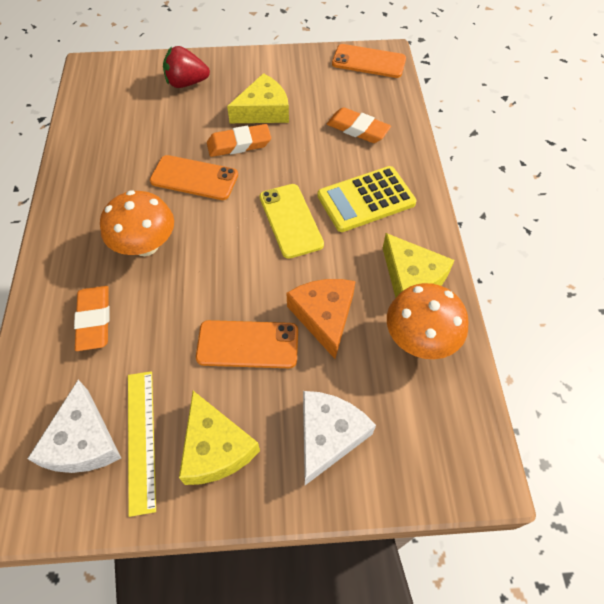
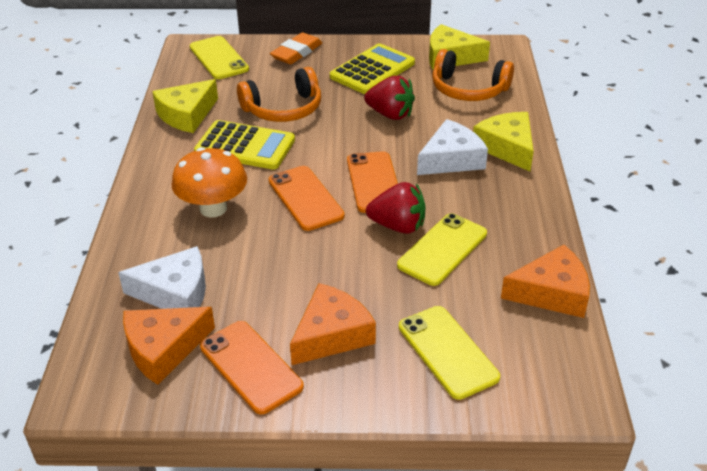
orange cheese: 1 -> 3
orange eraser: 3 -> 1
orange headphones: 0 -> 2
orange mushroom: 2 -> 1
red strawberry: 1 -> 2
yellow calculator: 1 -> 2
yellow phone: 1 -> 3
yellow ruler: 1 -> 0

